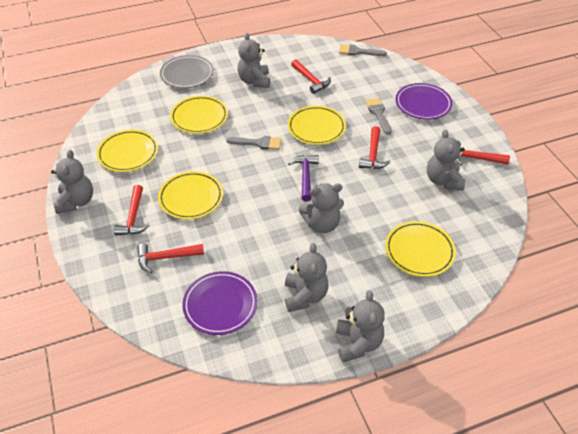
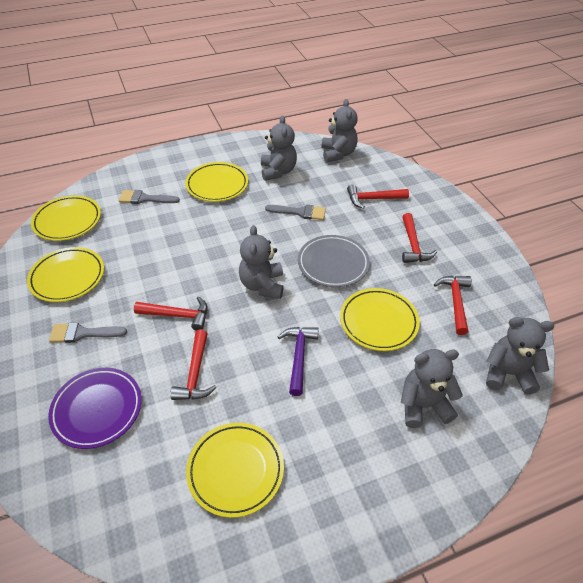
grey teddy bear: 6 -> 5
purple plate: 2 -> 1

